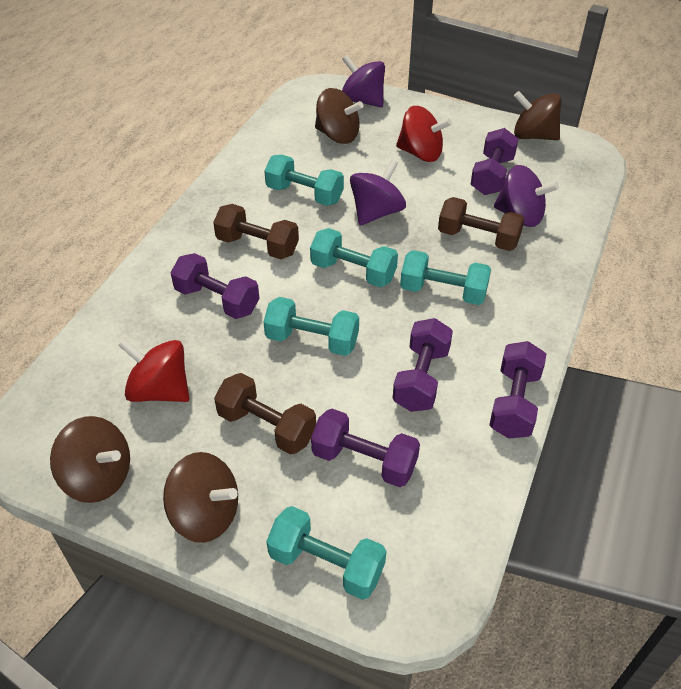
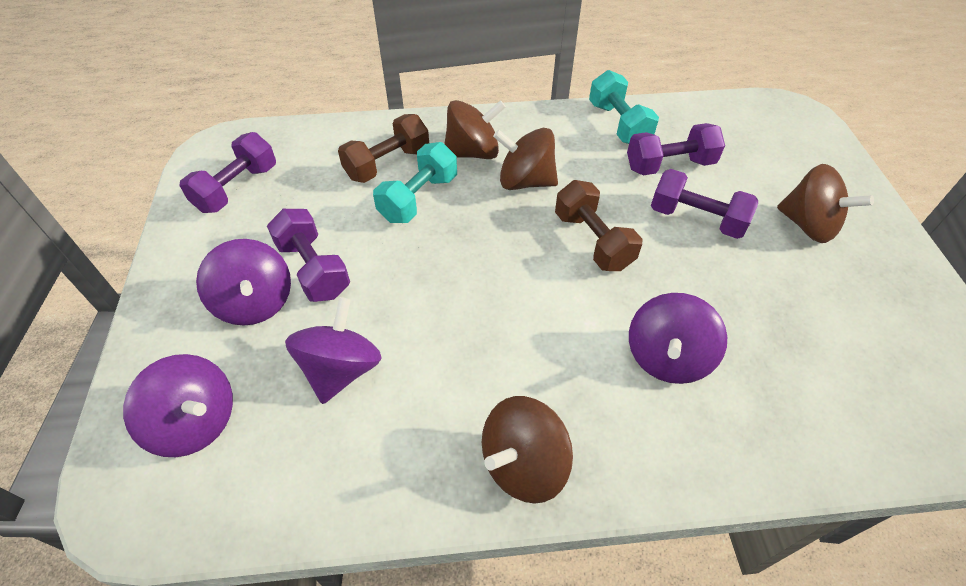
brown dumbbell: 3 -> 2
purple dumbbell: 5 -> 4
purple spinning top: 3 -> 4
red spinning top: 2 -> 0
turquoise dumbbell: 5 -> 2

